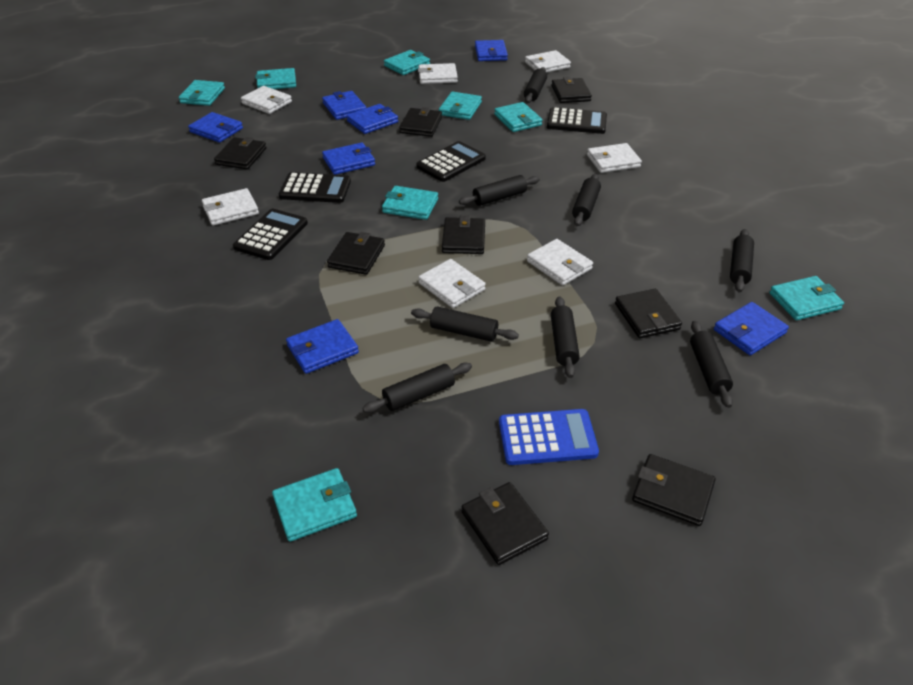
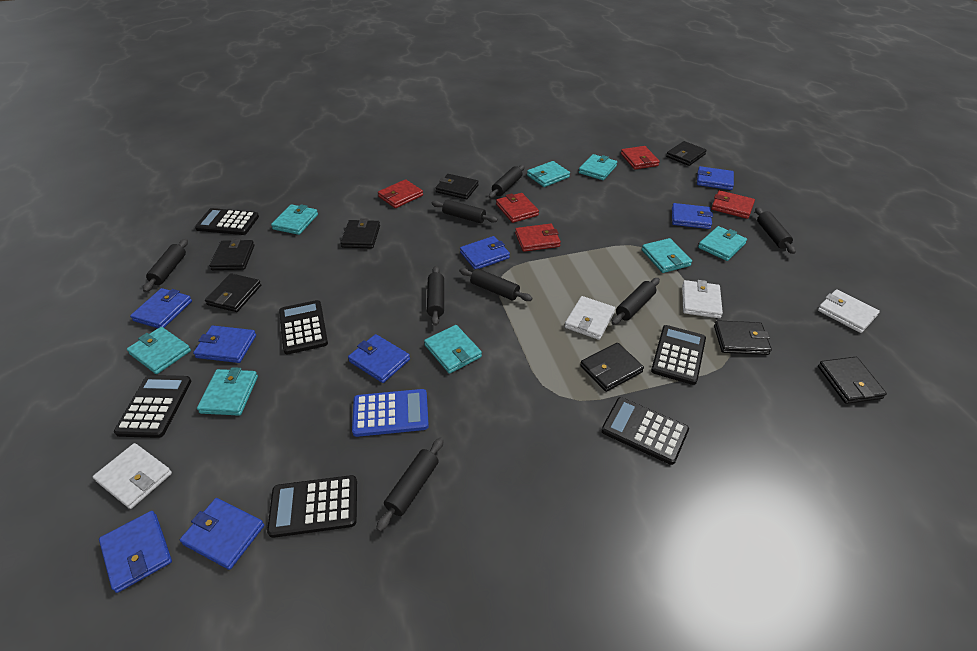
black calculator: 4 -> 6
blue wallet: 7 -> 8
red wallet: 0 -> 5
white wallet: 7 -> 4

